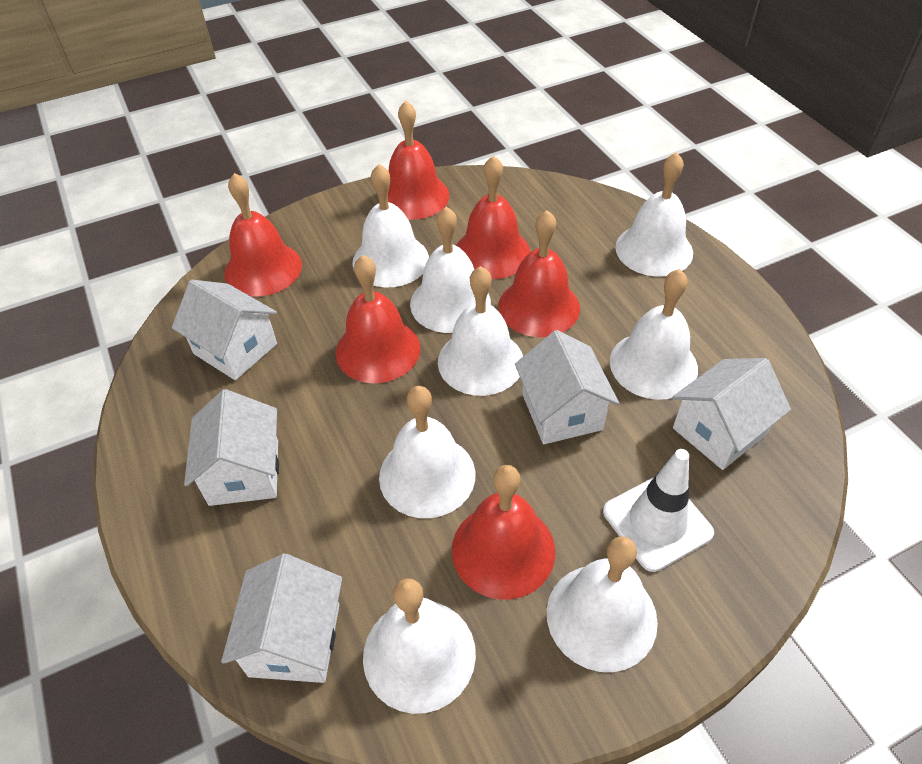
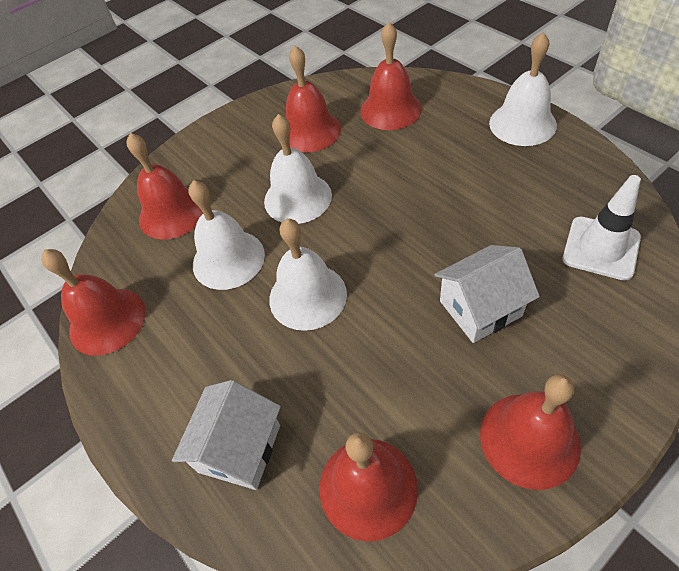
white bell: 8 -> 4
white house: 5 -> 2

